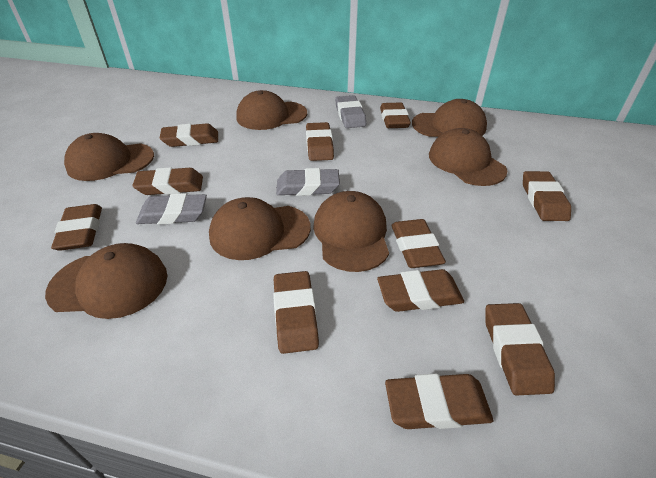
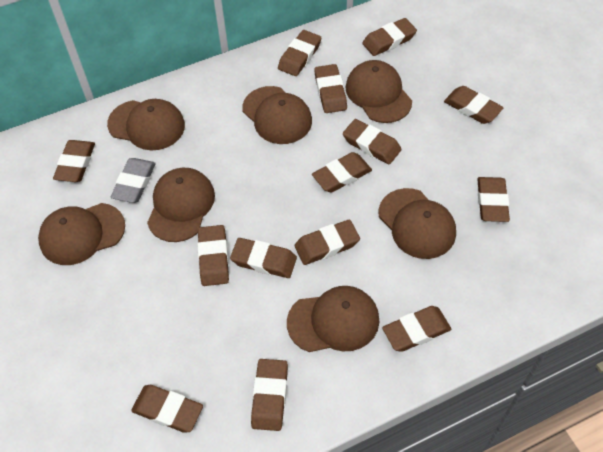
brown eraser: 11 -> 14
grey eraser: 3 -> 1

